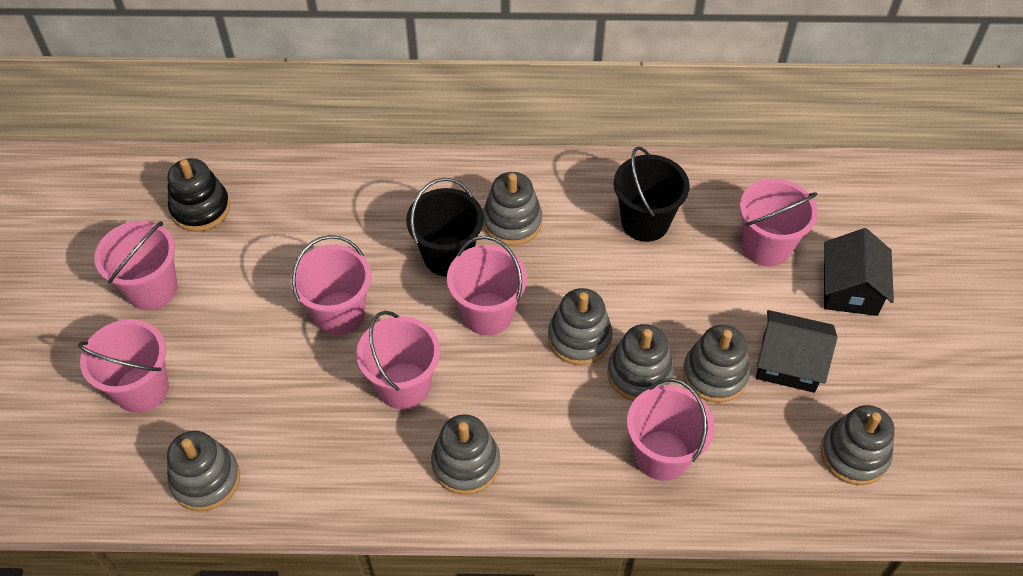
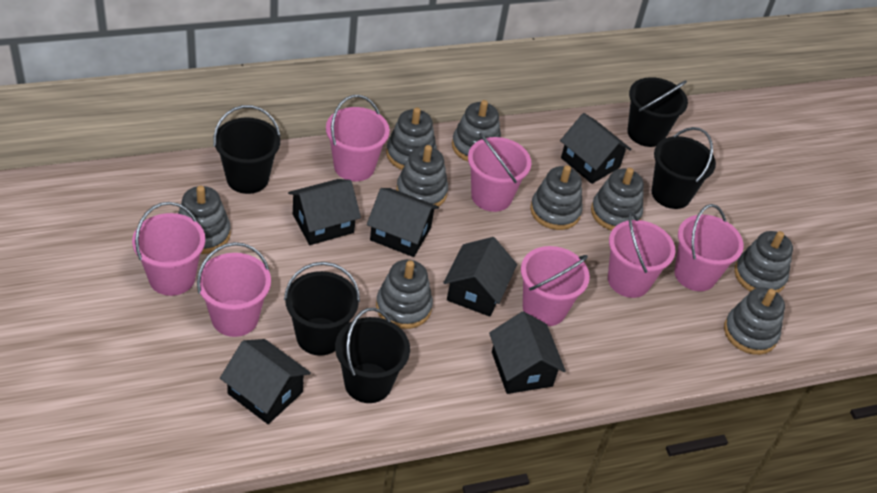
black bucket: 2 -> 5
black house: 2 -> 6
black stacking toy: 1 -> 0
grey stacking toy: 7 -> 9

